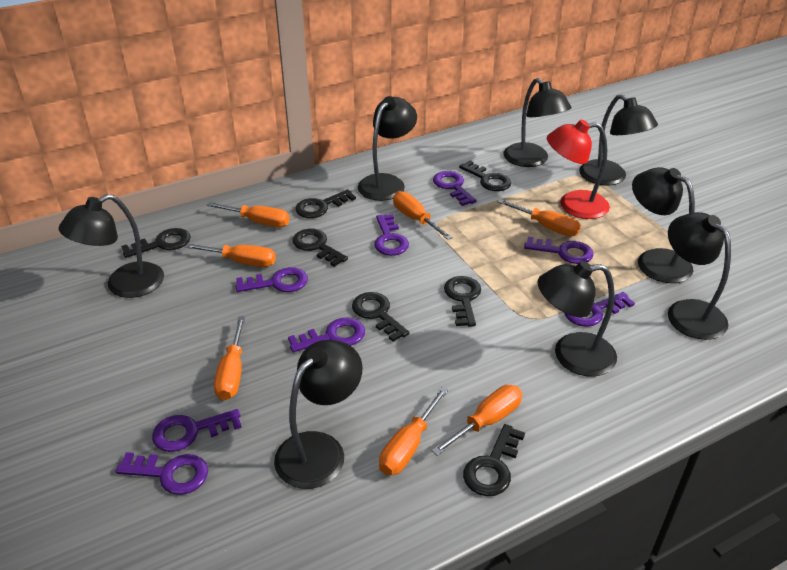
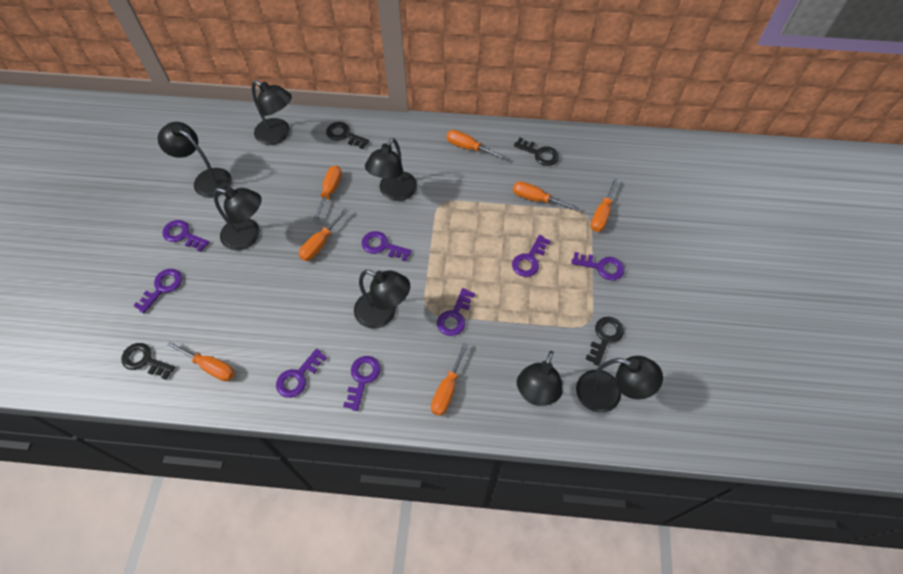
black key: 7 -> 4
black lamp: 8 -> 7
red lamp: 1 -> 0

